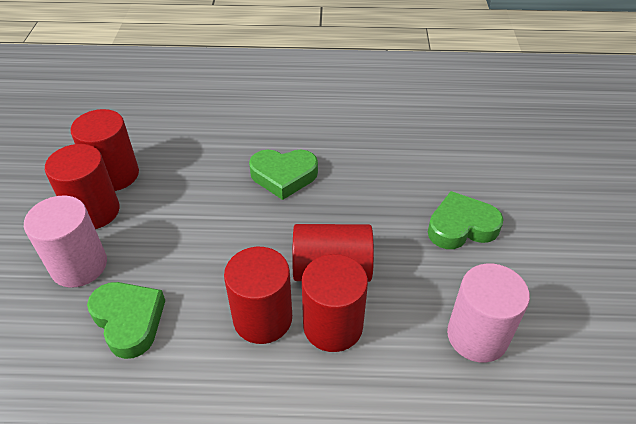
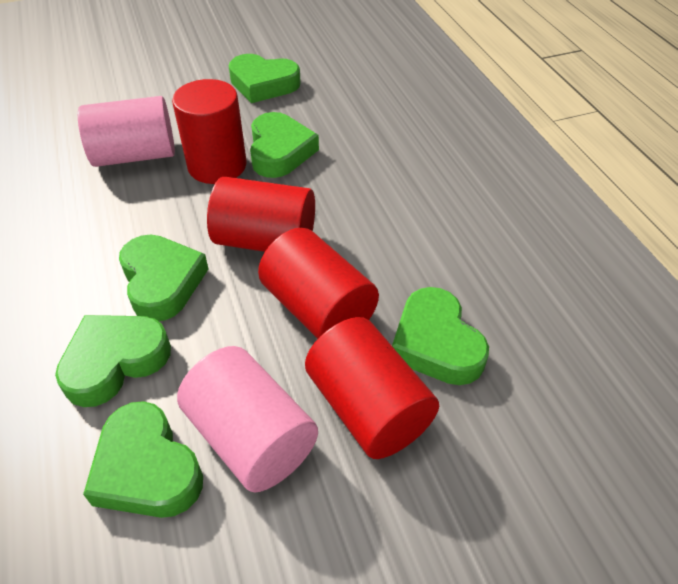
green heart: 3 -> 6
red cylinder: 5 -> 4

